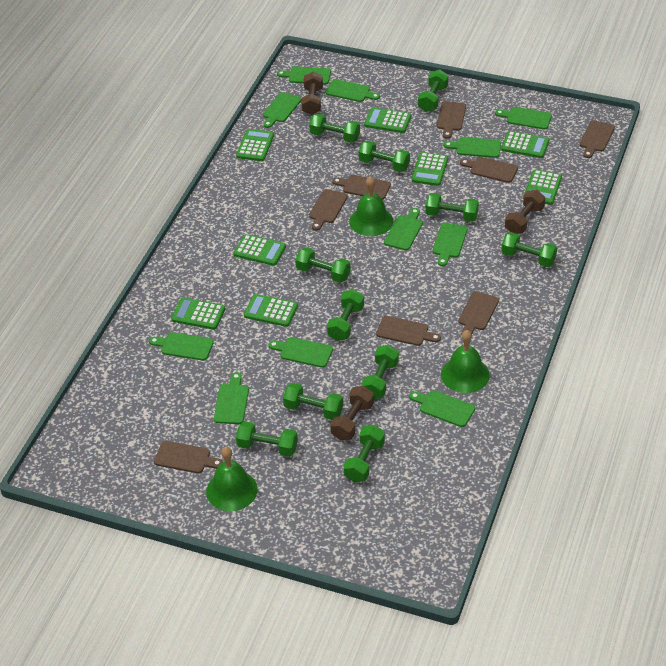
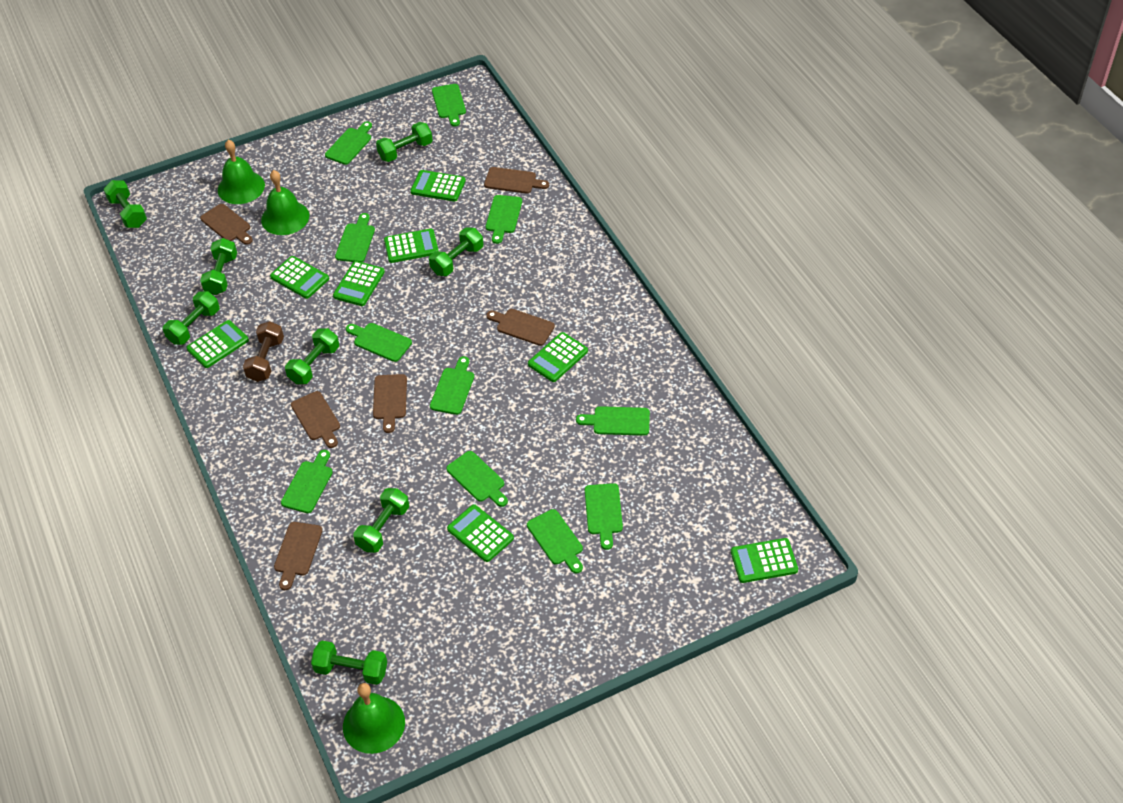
brown cutting board: 8 -> 6
brown dumbbell: 3 -> 1
green dumbbell: 11 -> 8

